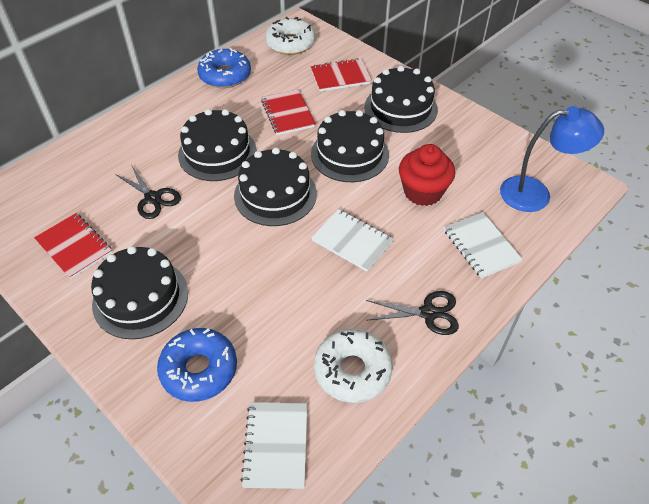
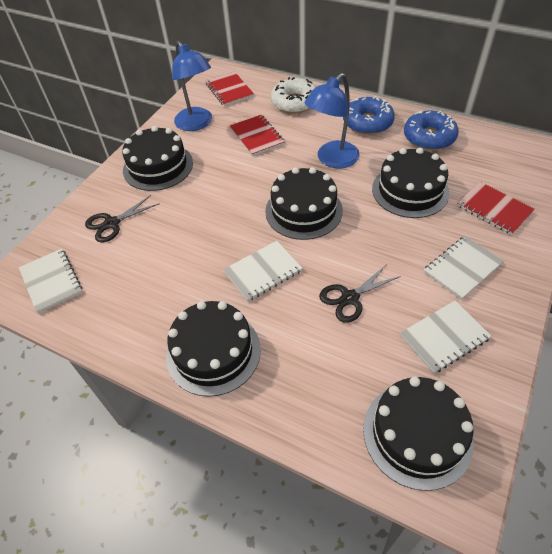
blue lamp: 1 -> 2
red cupcake: 1 -> 0
white donut: 2 -> 1
white notebook: 3 -> 4

